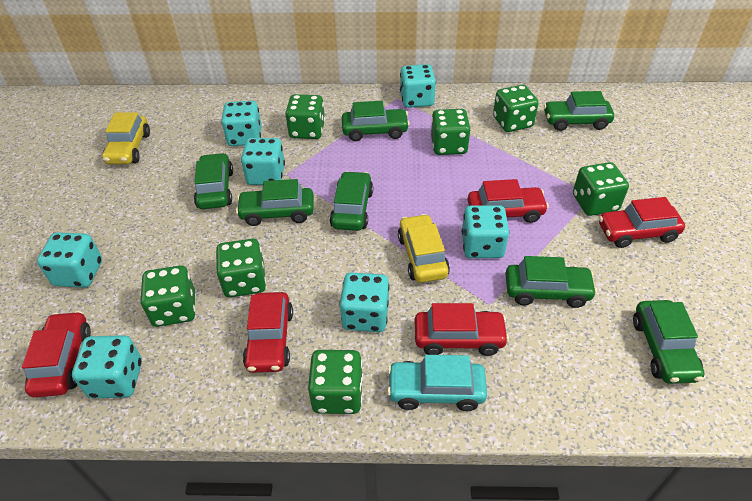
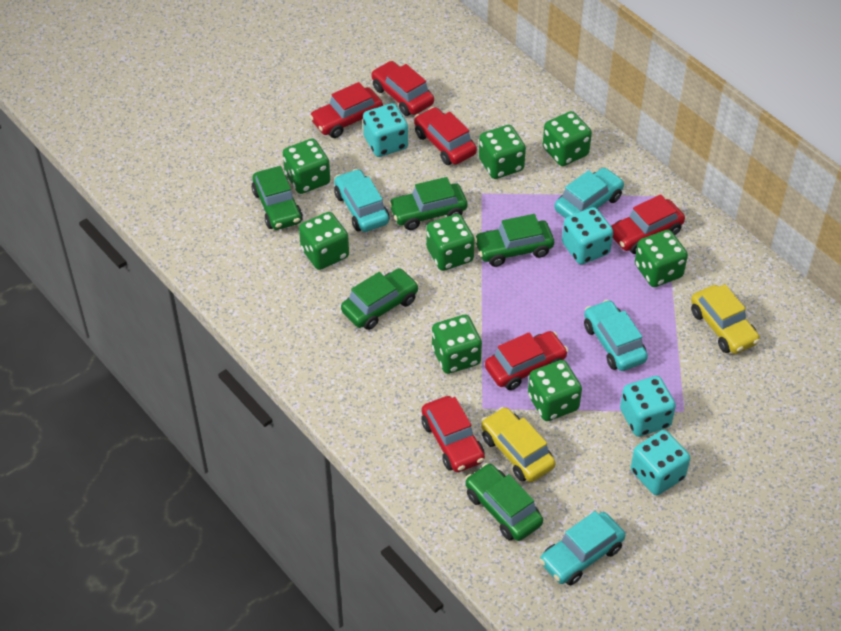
green car: 7 -> 5
green dice: 7 -> 8
red car: 5 -> 6
turquoise car: 1 -> 4
turquoise dice: 7 -> 4

